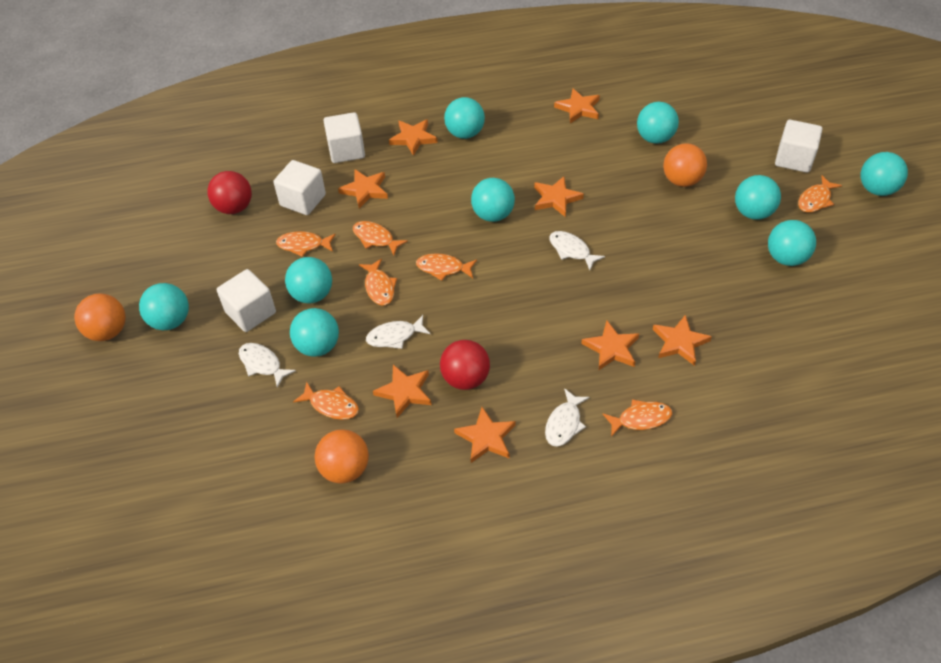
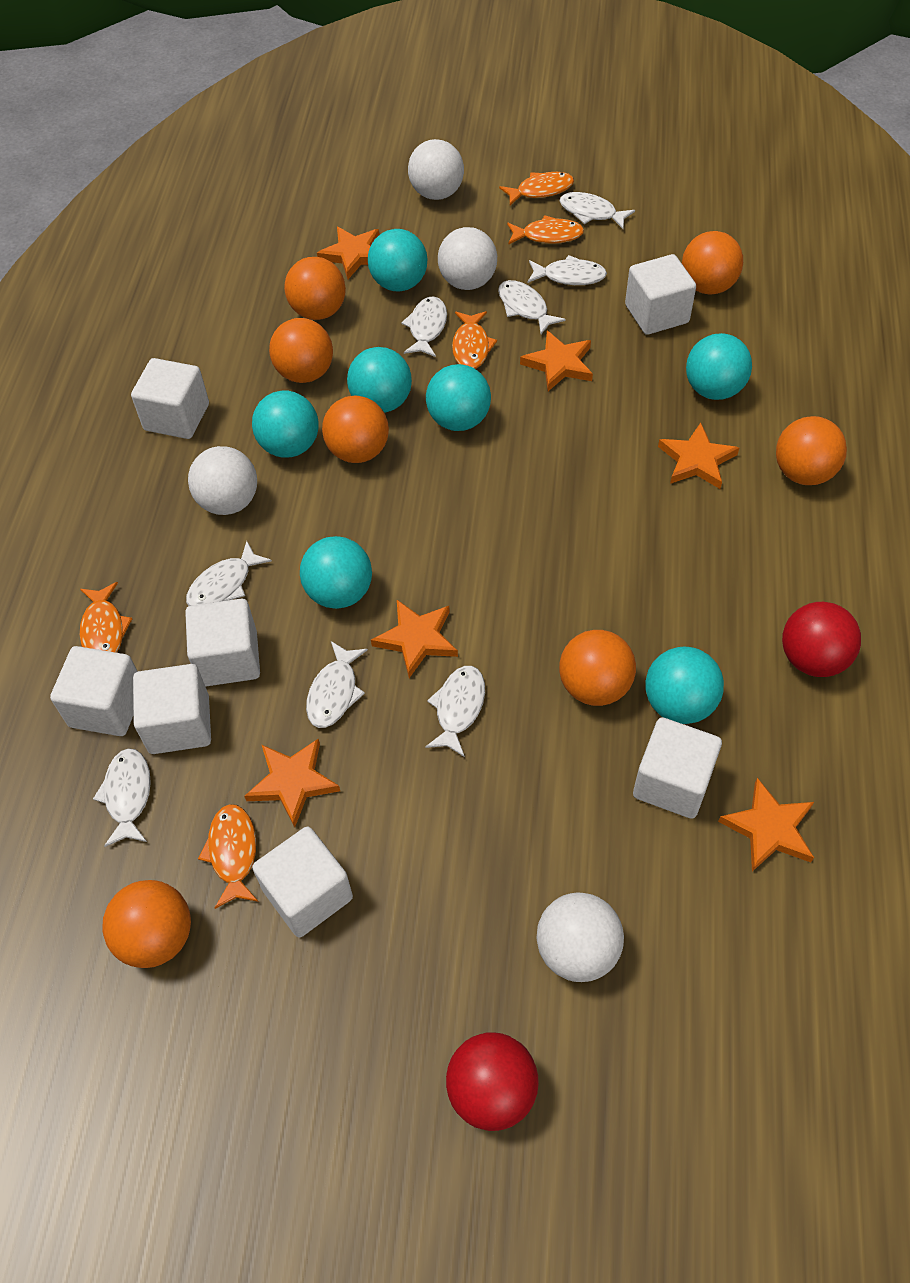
orange ball: 3 -> 7
orange fish: 7 -> 5
orange star: 8 -> 6
turquoise ball: 9 -> 7
white ball: 0 -> 4
white cube: 4 -> 7
white fish: 4 -> 8

